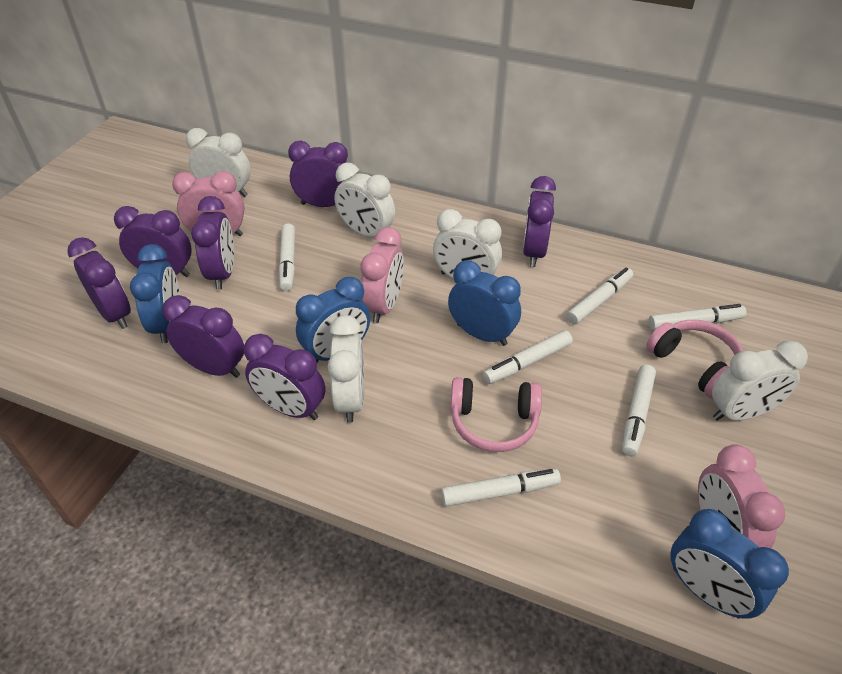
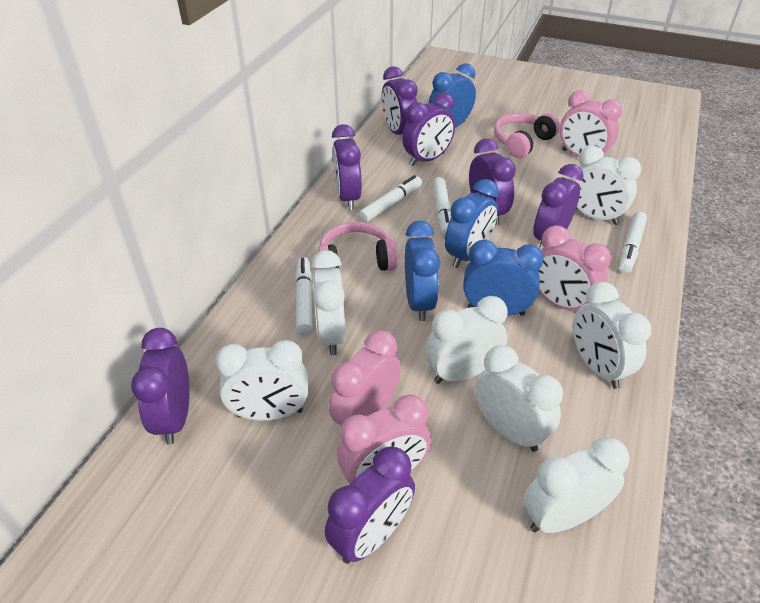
pink clock: 3 -> 4
white clock: 5 -> 7
white marker: 6 -> 4

